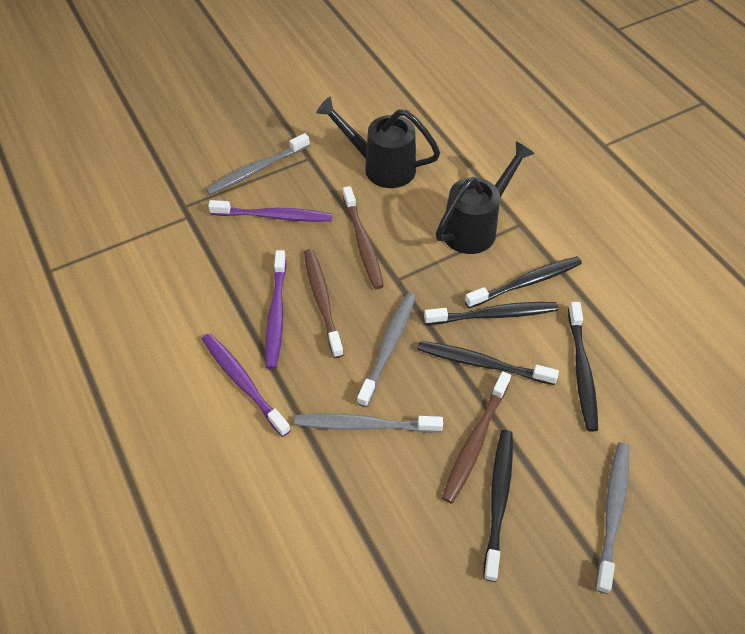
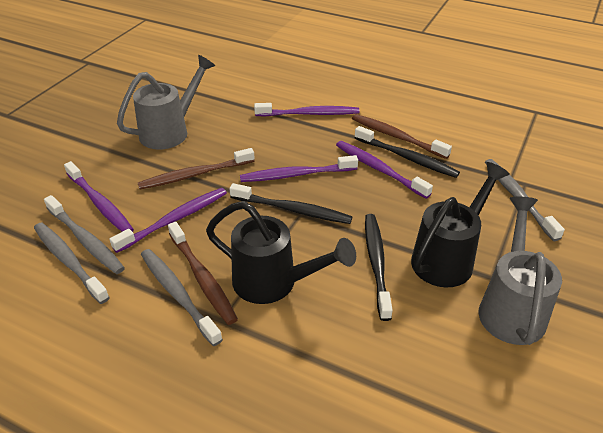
black toothbrush: 5 -> 3
grey watering can: 0 -> 2
purple toothbrush: 3 -> 5

